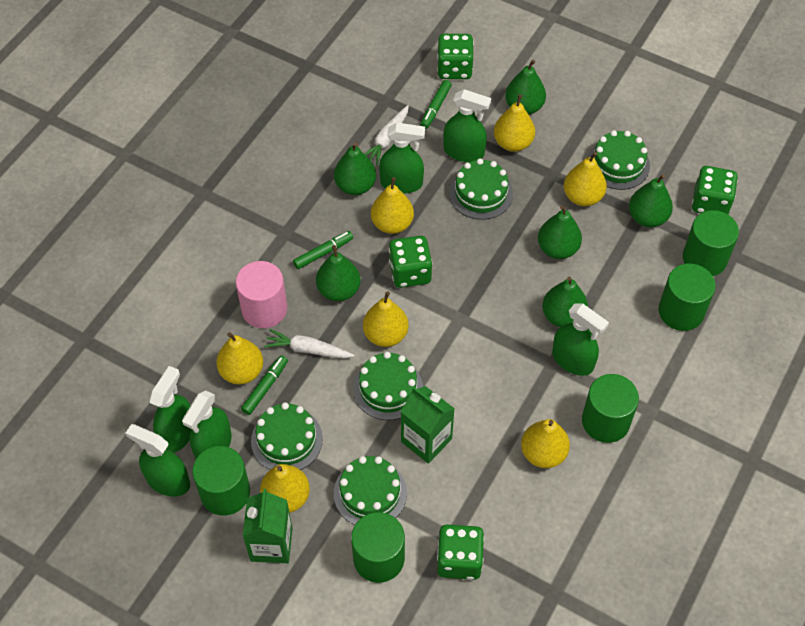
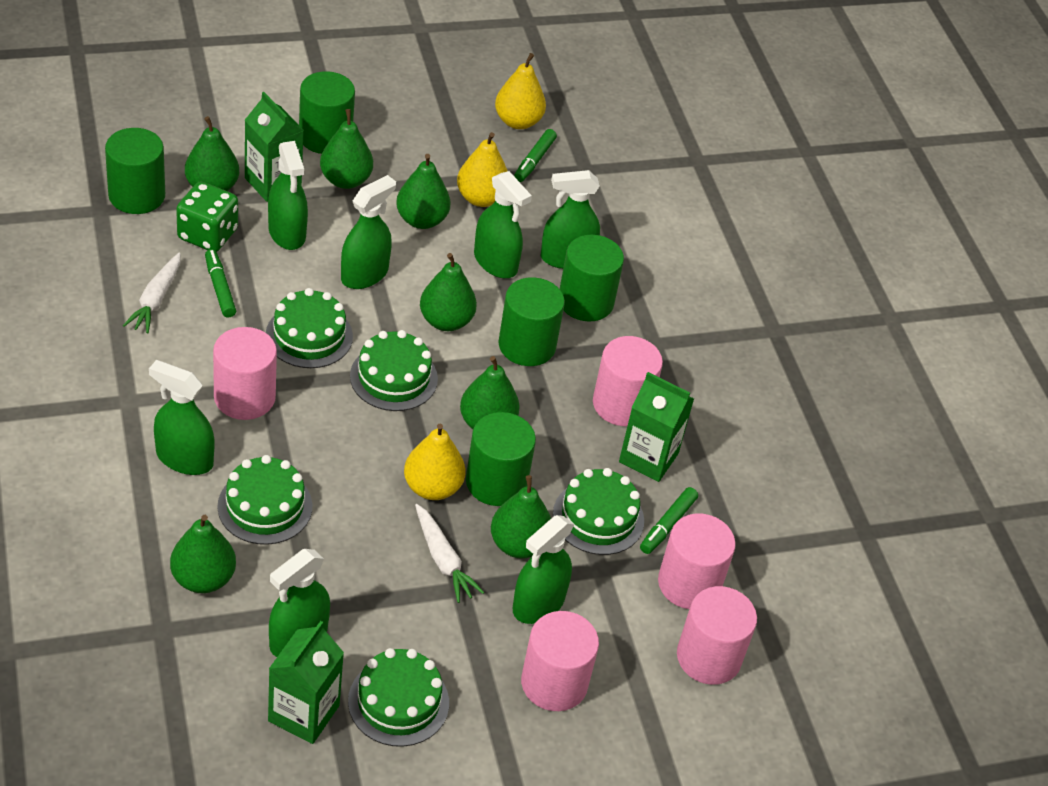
green carton: 2 -> 3
green dice: 4 -> 1
green pear: 6 -> 7
green spray bottle: 6 -> 7
pink cylinder: 1 -> 5
yellow pear: 7 -> 3

